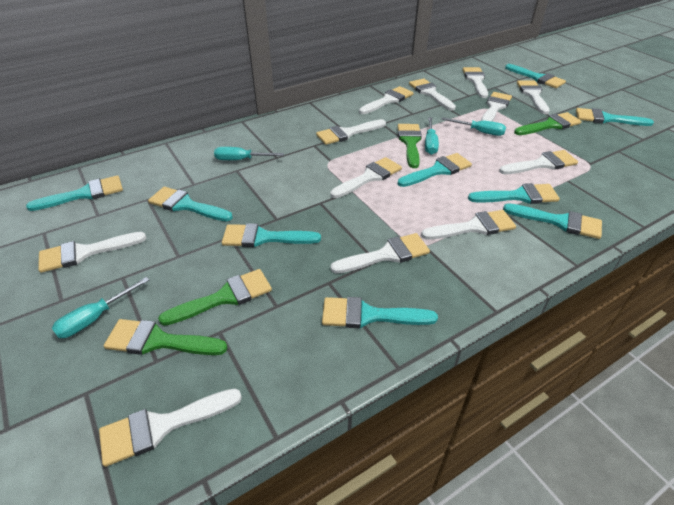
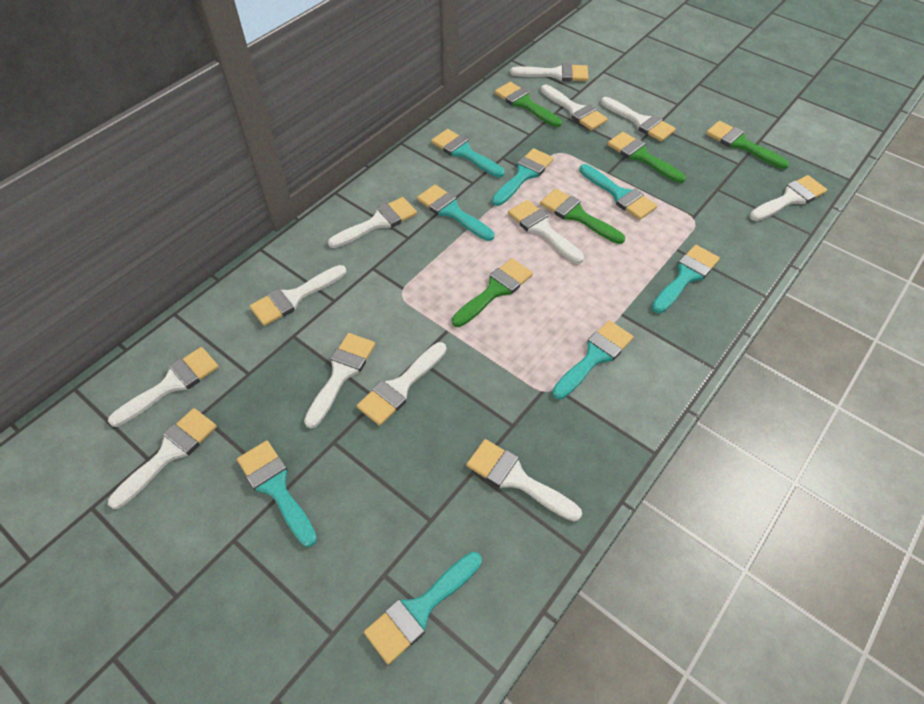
green brush: 4 -> 5
turquoise brush: 9 -> 8
turquoise screwdriver: 4 -> 0

